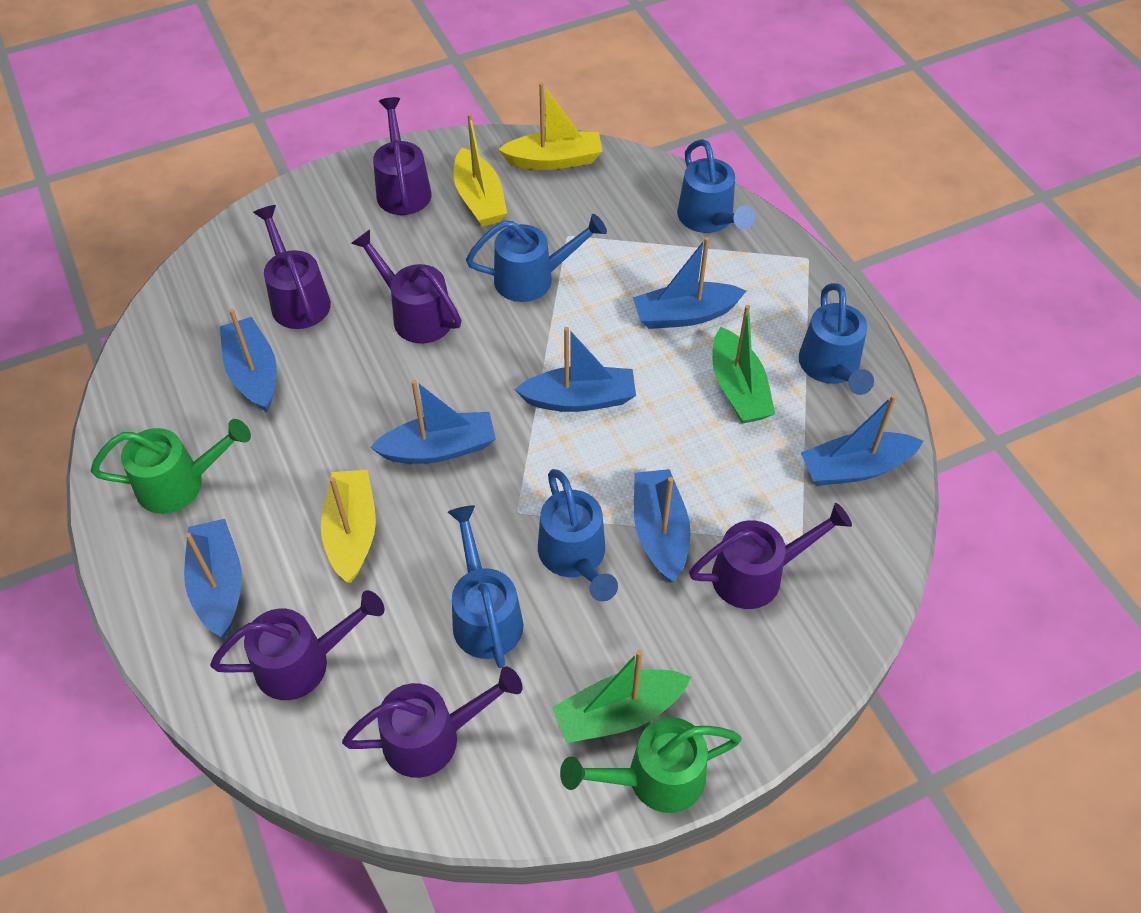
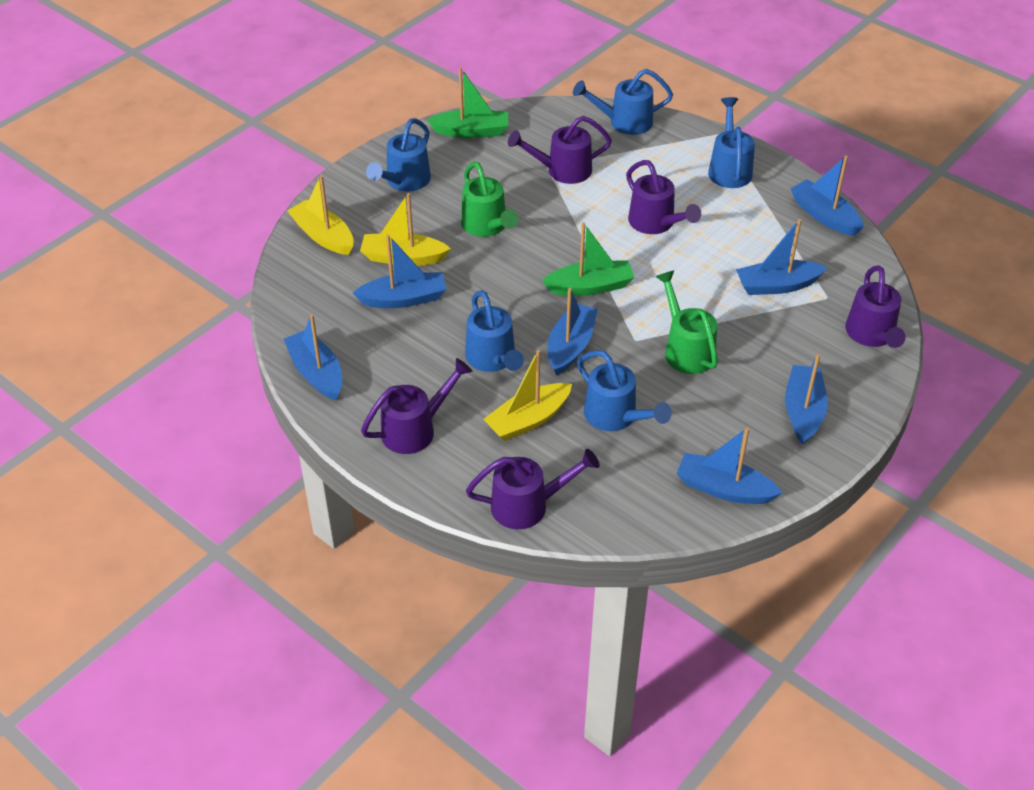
purple watering can: 6 -> 5

